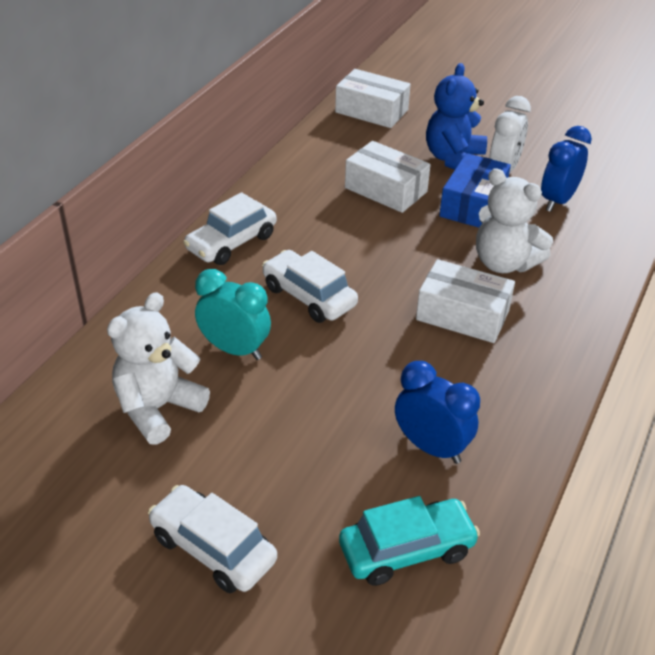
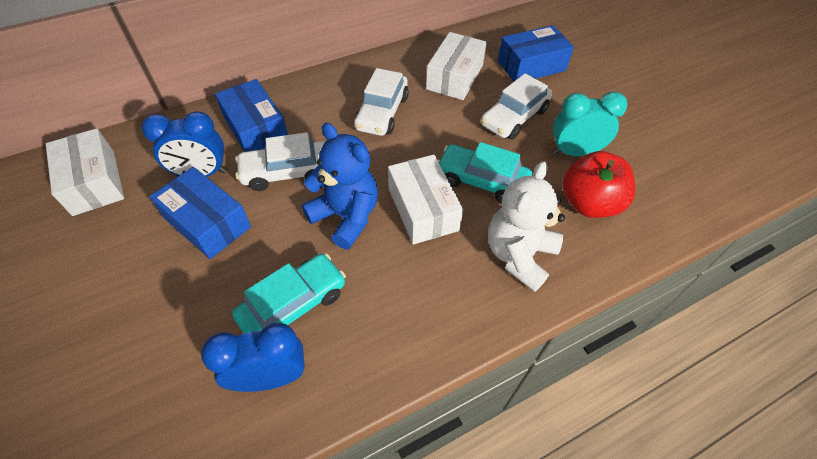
blue box: 1 -> 3
red apple: 0 -> 1
turquoise car: 1 -> 2
white clock: 1 -> 0
white teddy bear: 2 -> 1

